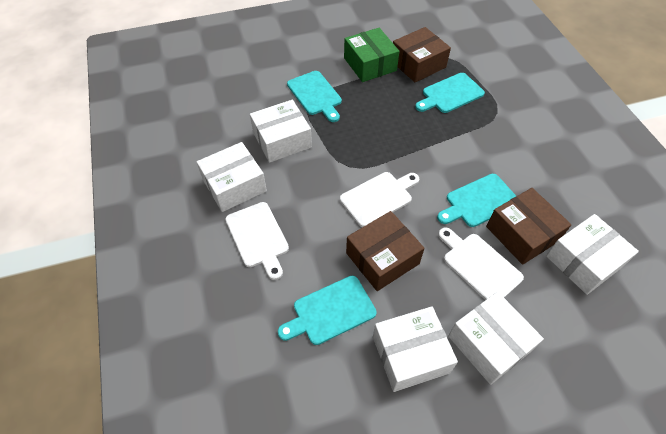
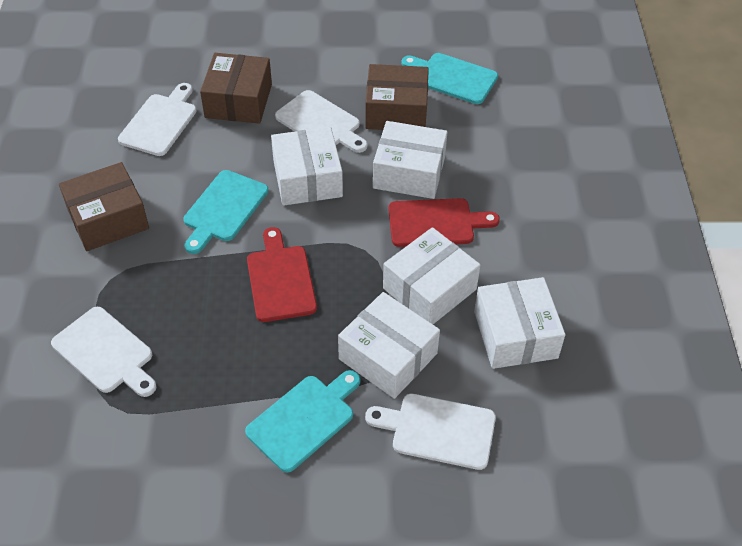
green box: 1 -> 0
red cutting board: 0 -> 2
turquoise cutting board: 4 -> 3
white cutting board: 3 -> 4

